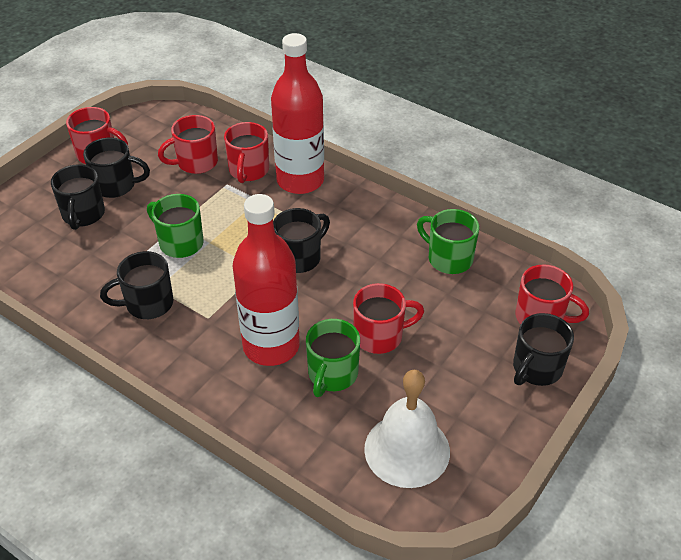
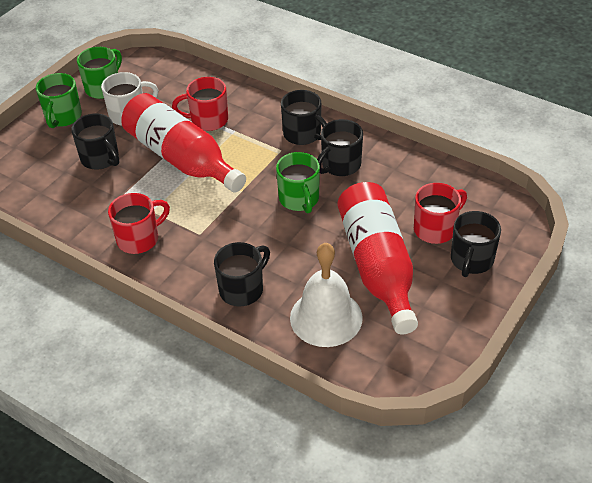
red mug: 5 -> 3
white mug: 0 -> 1

